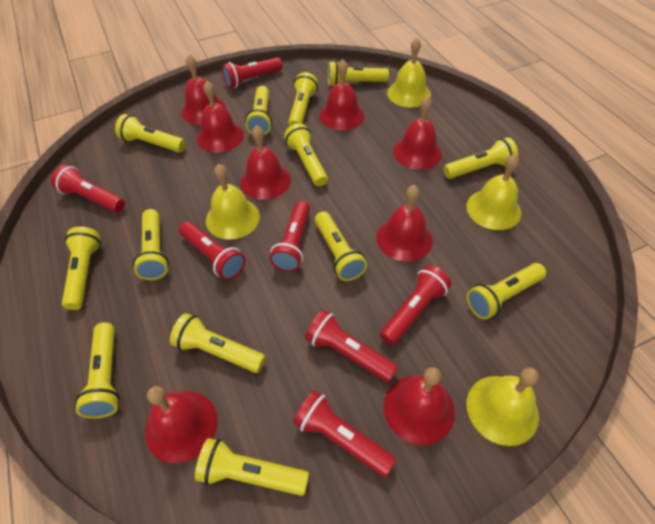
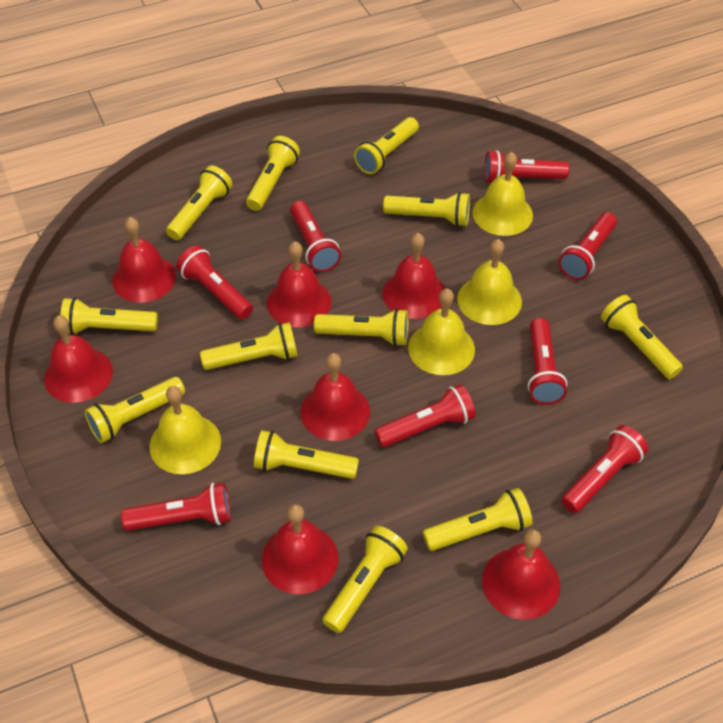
red bell: 8 -> 7
red flashlight: 7 -> 8
yellow flashlight: 13 -> 12

